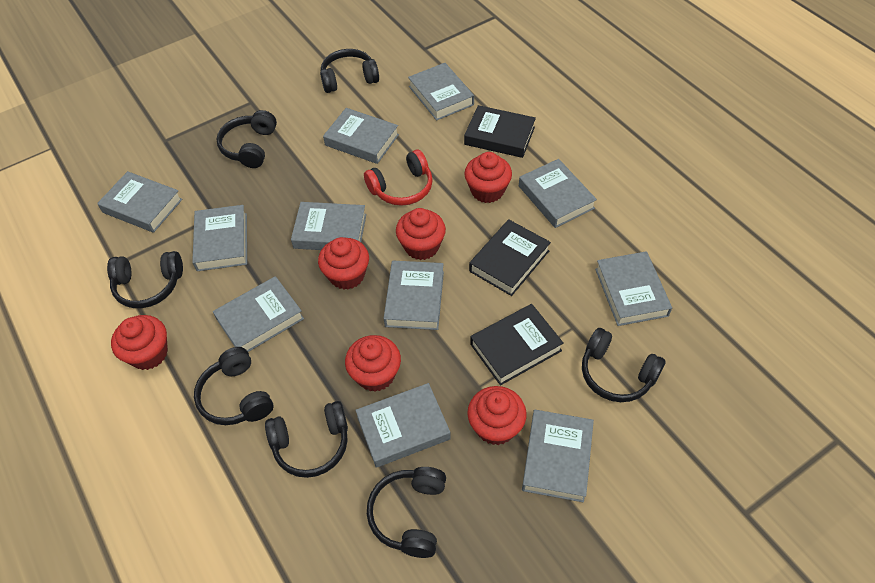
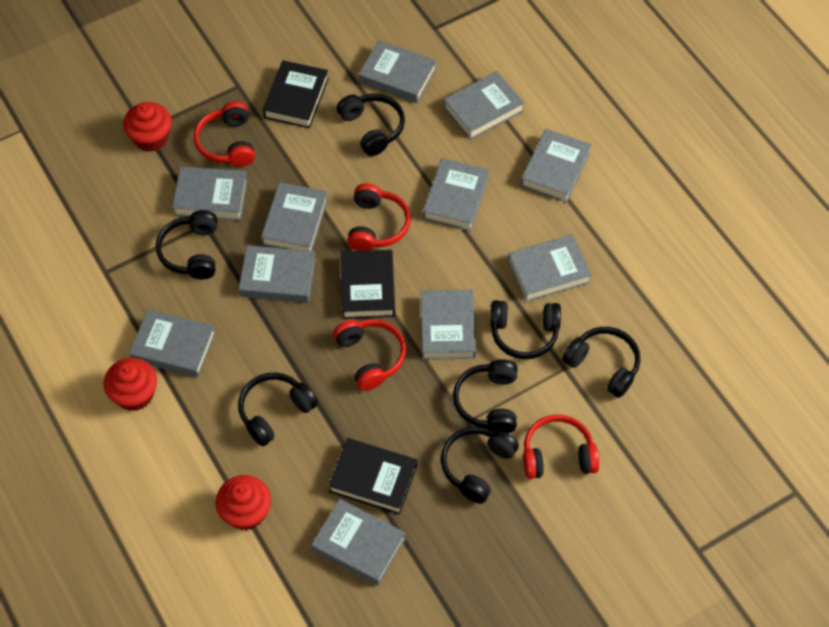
red cupcake: 6 -> 3
red headphones: 1 -> 4

